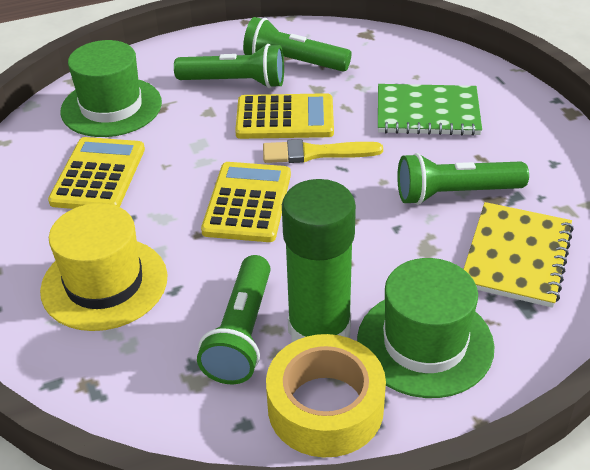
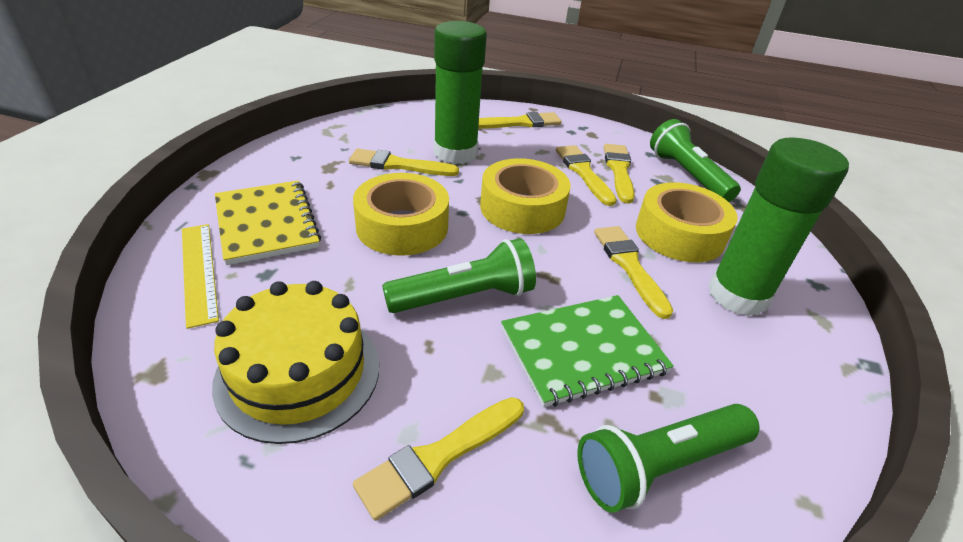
green flashlight: 4 -> 3
green glue stick: 1 -> 2
green hat: 2 -> 0
yellow brush: 1 -> 6
yellow cake: 0 -> 1
yellow calculator: 3 -> 0
yellow hat: 1 -> 0
yellow ruler: 0 -> 1
yellow tape: 1 -> 3

